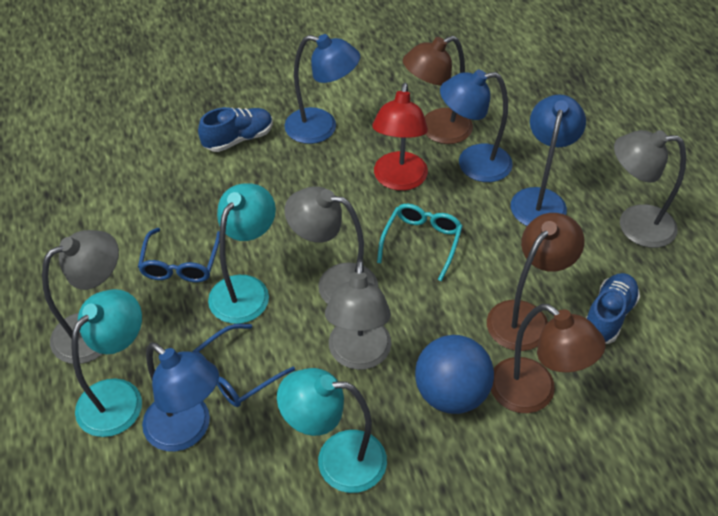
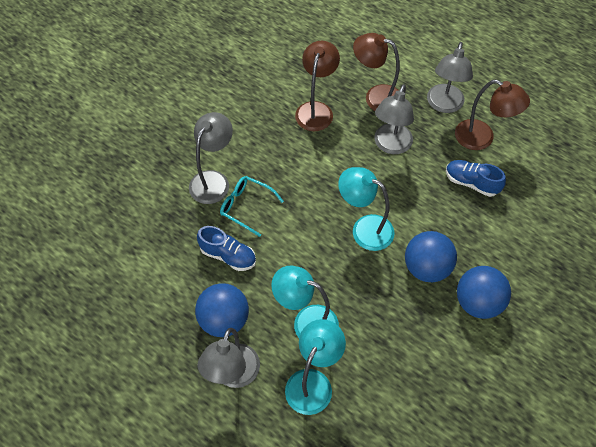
blue ball: 1 -> 3
blue glasses: 2 -> 0
blue lamp: 4 -> 0
red lamp: 1 -> 0

